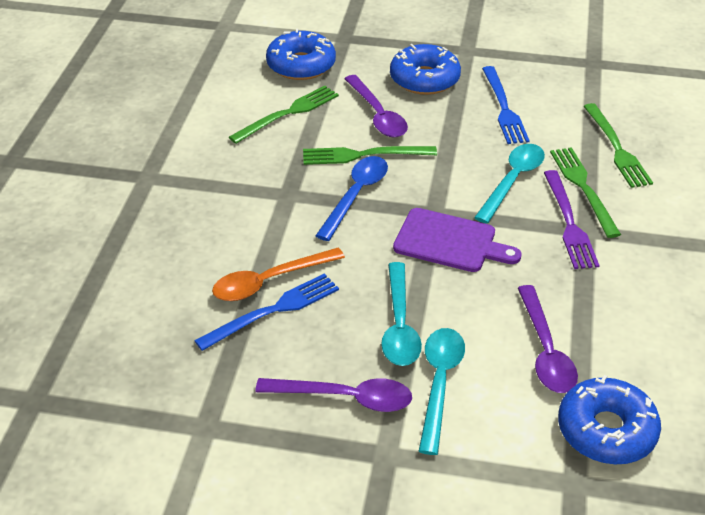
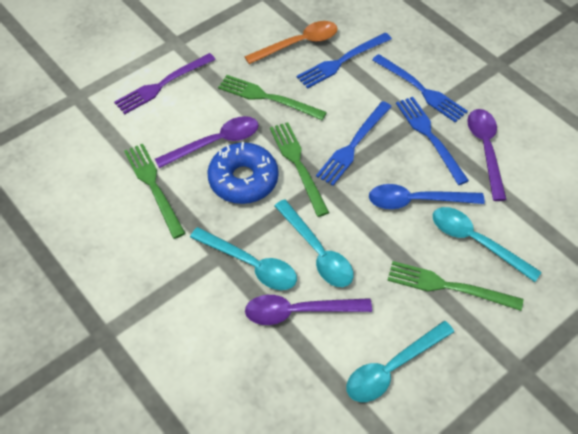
blue donut: 3 -> 1
blue fork: 2 -> 4
purple cutting board: 1 -> 0
turquoise spoon: 3 -> 4

